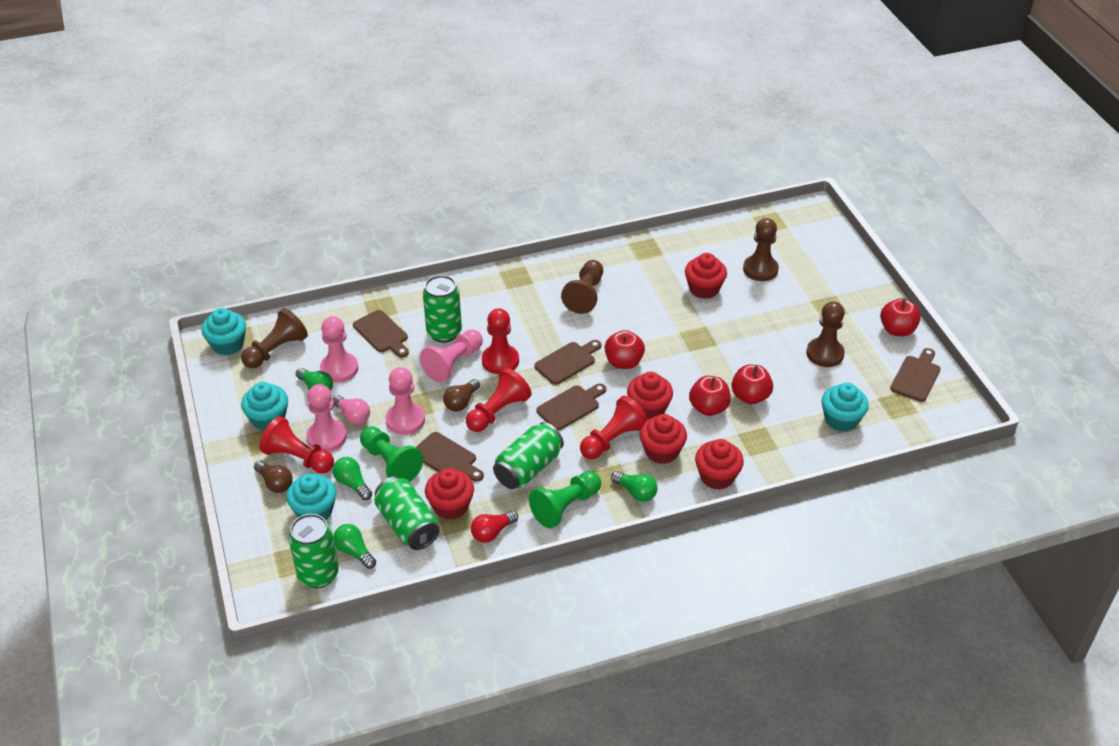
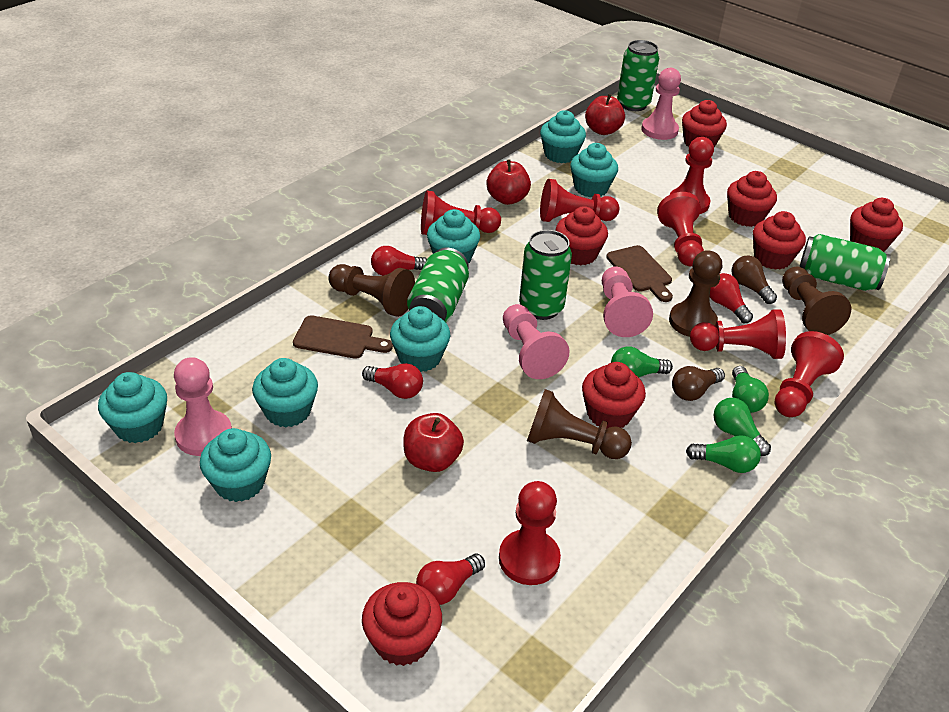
brown cutting board: 5 -> 2
green pawn: 2 -> 0
pink light bulb: 1 -> 0
red apple: 4 -> 3
red cupcake: 5 -> 7
red light bulb: 1 -> 4
red pawn: 4 -> 7
turquoise cupcake: 4 -> 7

